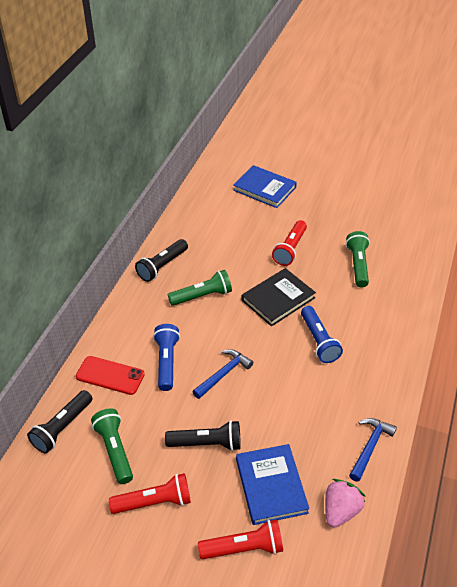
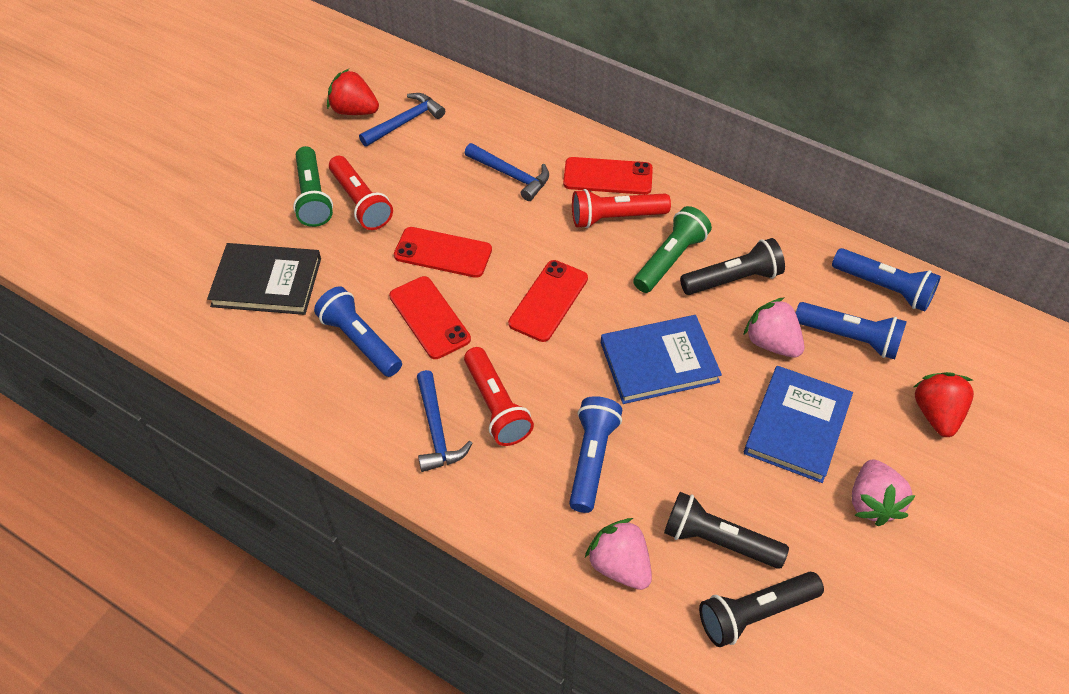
blue flashlight: 2 -> 4
blue hammer: 2 -> 3
green flashlight: 3 -> 2
pink strawberry: 1 -> 3
red phone: 1 -> 4
red strawberry: 0 -> 2

